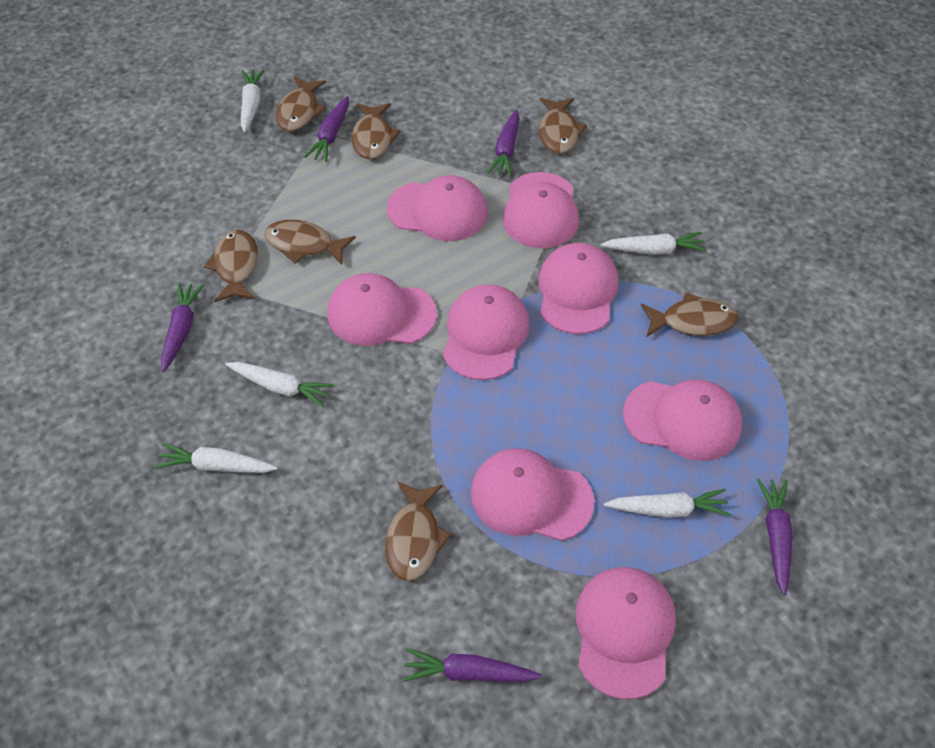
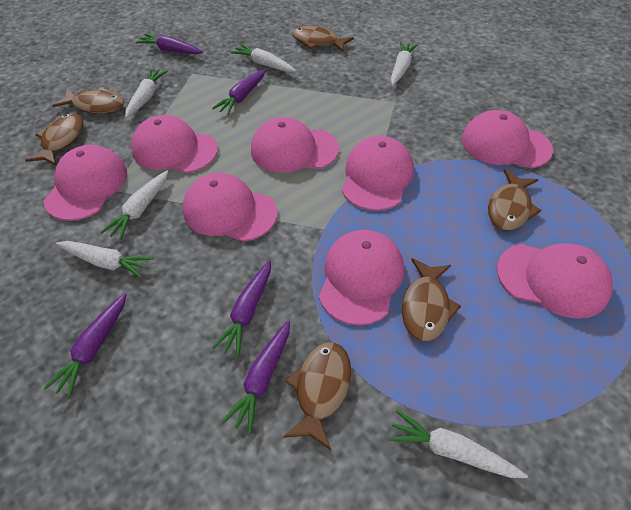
brown fish: 7 -> 6
white carrot: 5 -> 6

